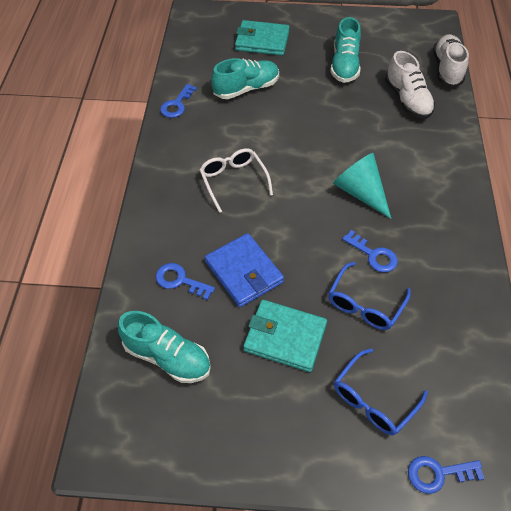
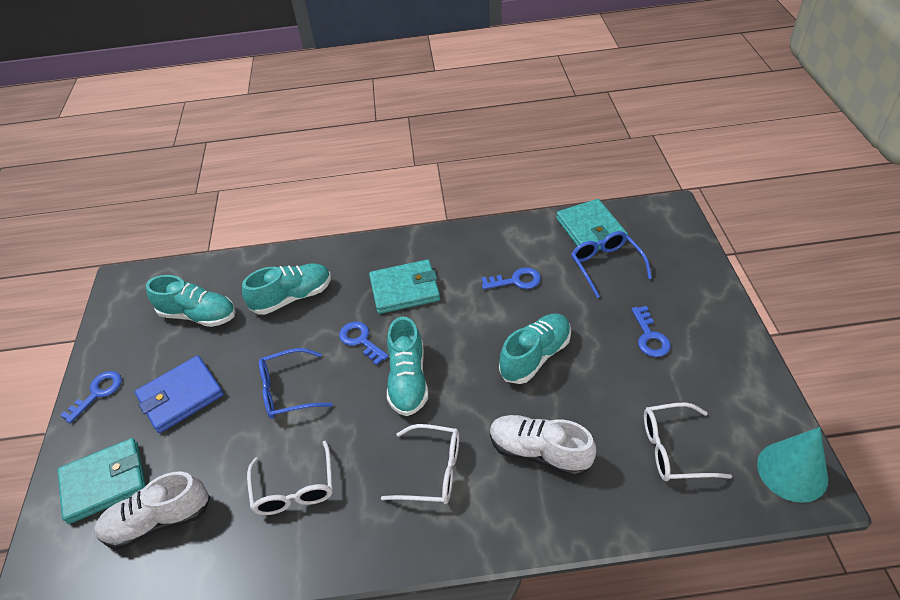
turquoise shoe: 3 -> 4
turquoise wallet: 2 -> 3
white glasses: 1 -> 3

